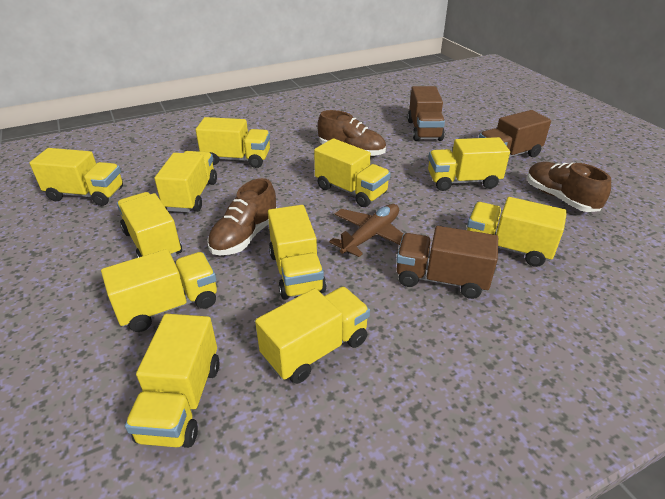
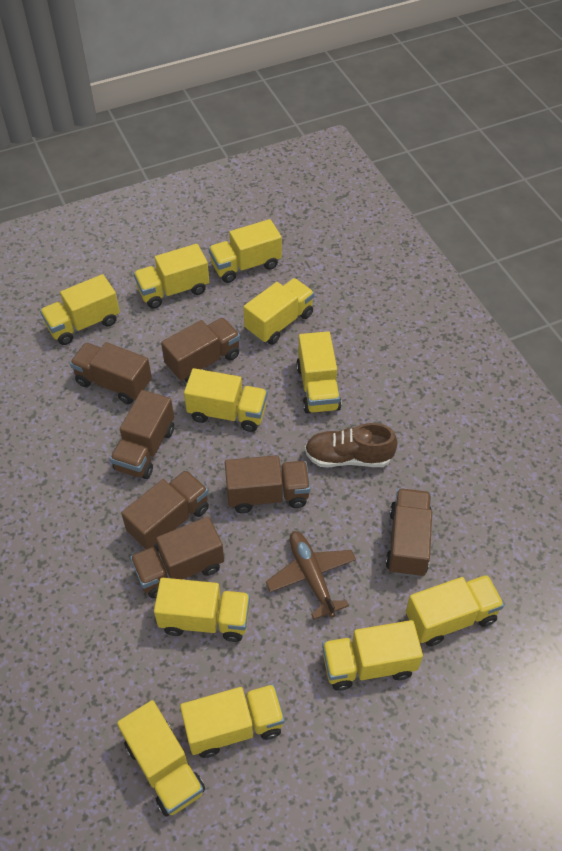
brown shoe: 3 -> 1
brown truck: 3 -> 7

